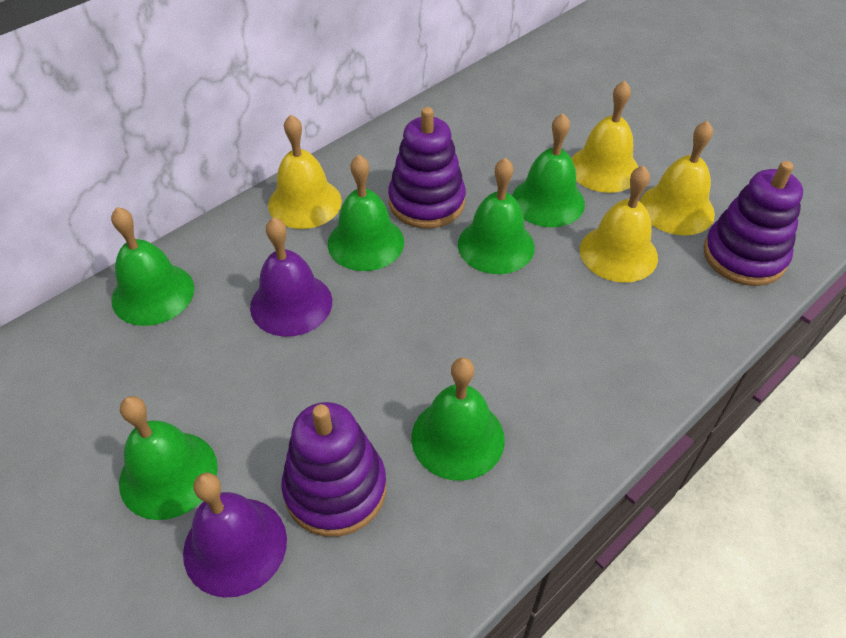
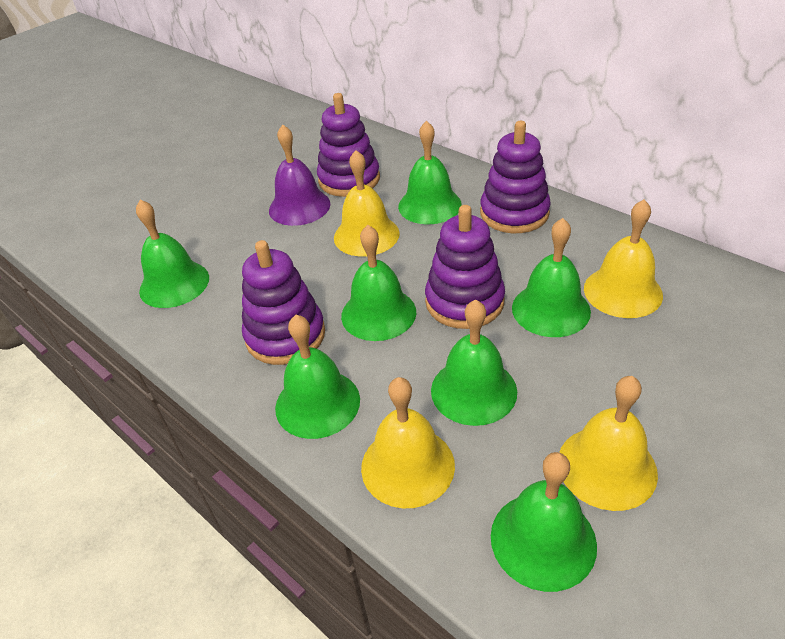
green bell: 6 -> 7
purple bell: 2 -> 1
purple stacking toy: 3 -> 4

